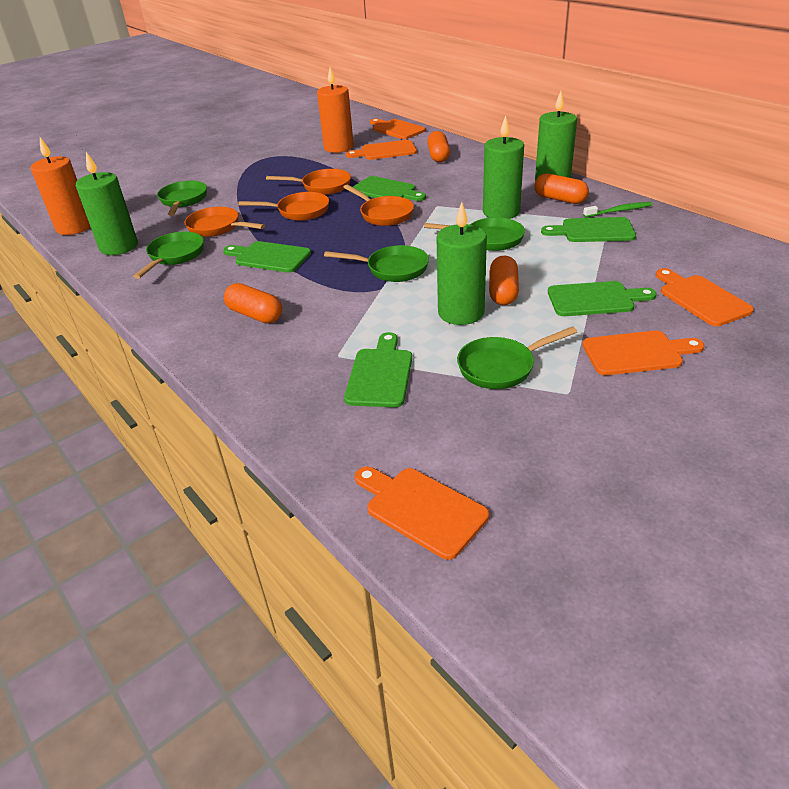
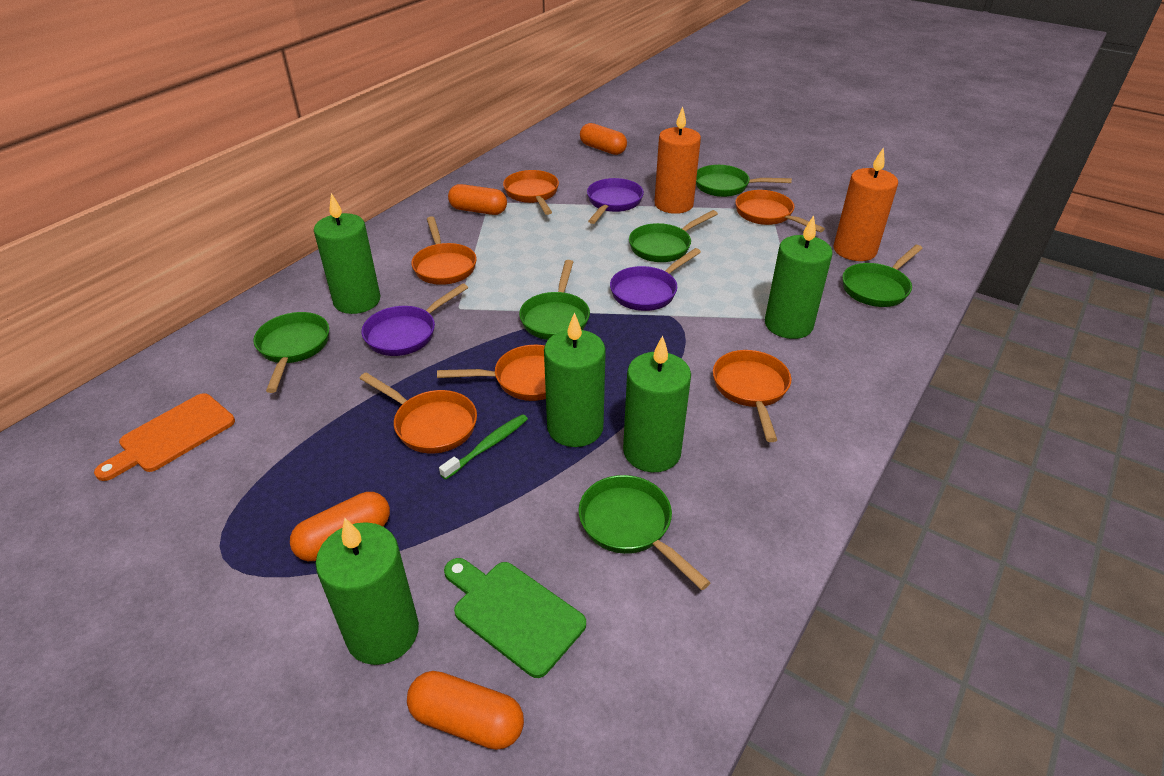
green candle: 4 -> 5
green cutting board: 5 -> 1
green pan: 5 -> 6
orange cutting board: 5 -> 1
orange pan: 4 -> 6
purple pan: 0 -> 3

